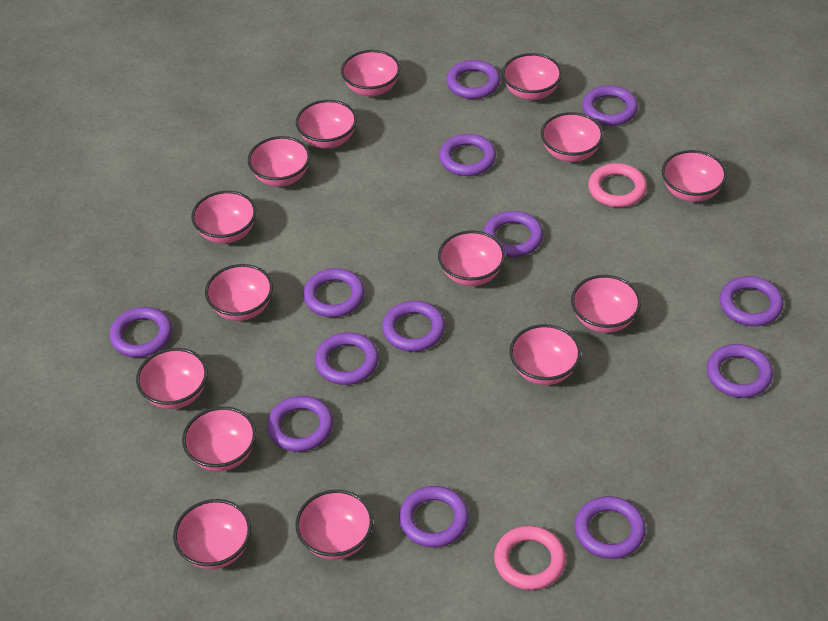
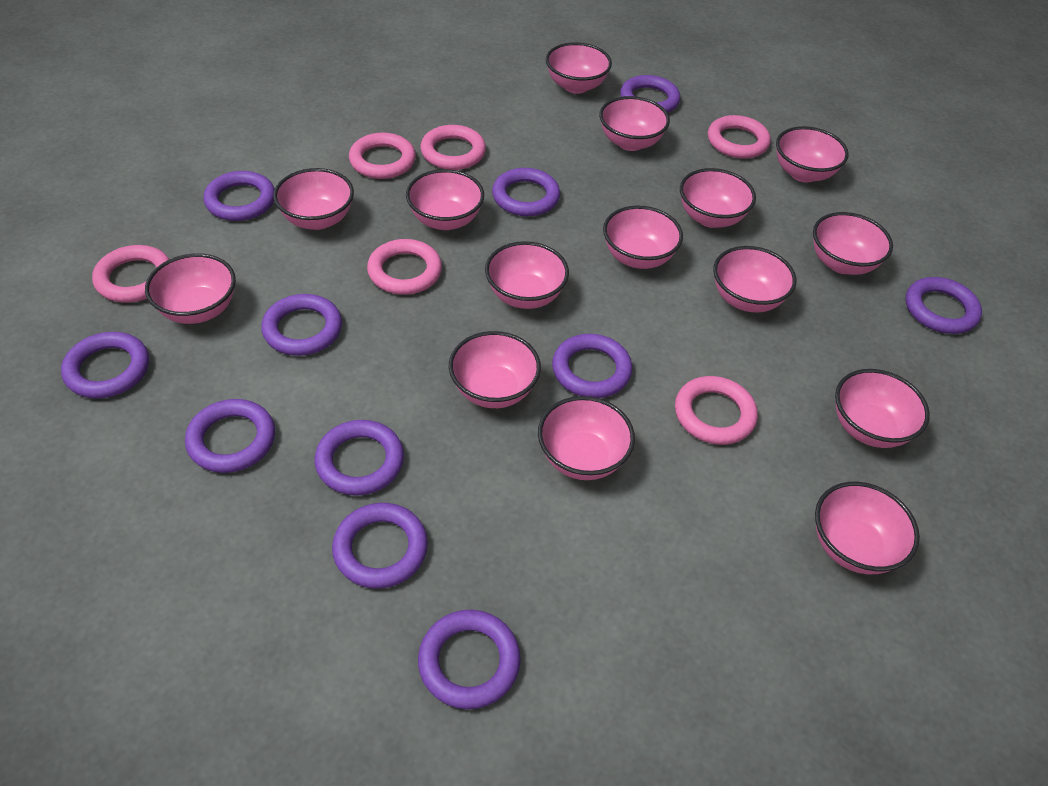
pink ring: 2 -> 6
purple ring: 13 -> 11

